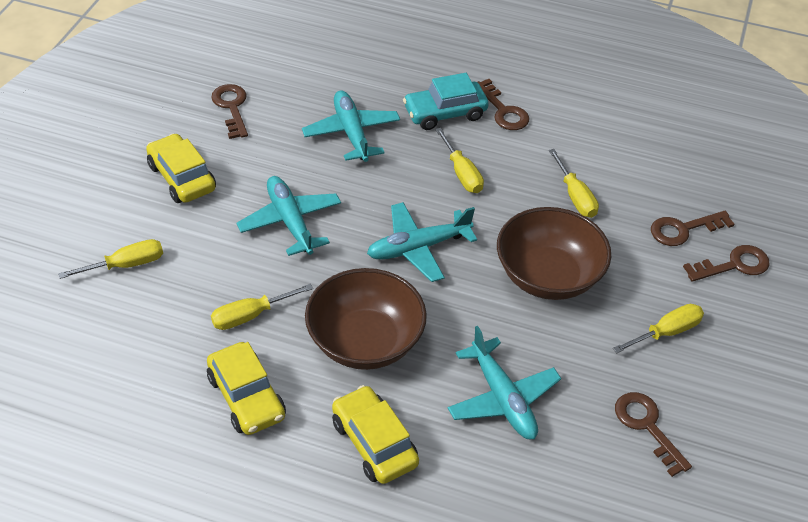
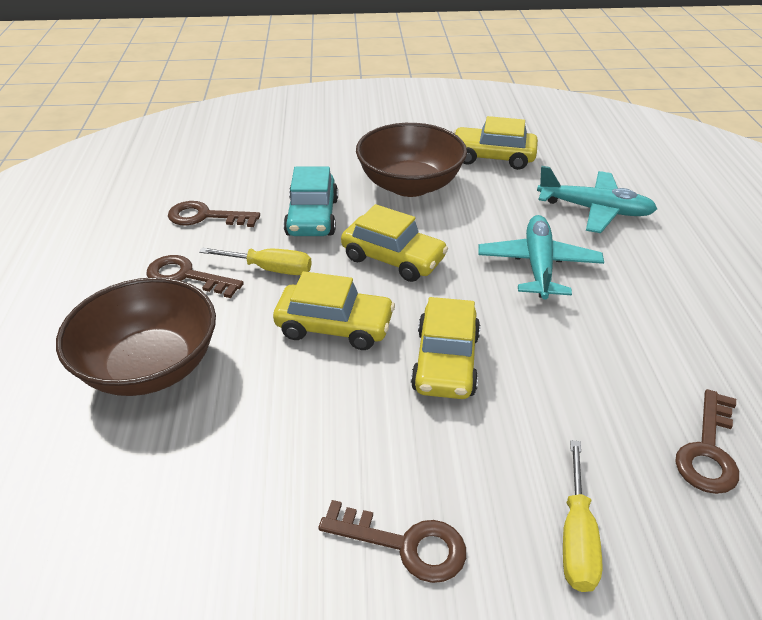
brown key: 5 -> 4
turquoise plane: 4 -> 2
yellow car: 3 -> 4
yellow screwdriver: 5 -> 2

